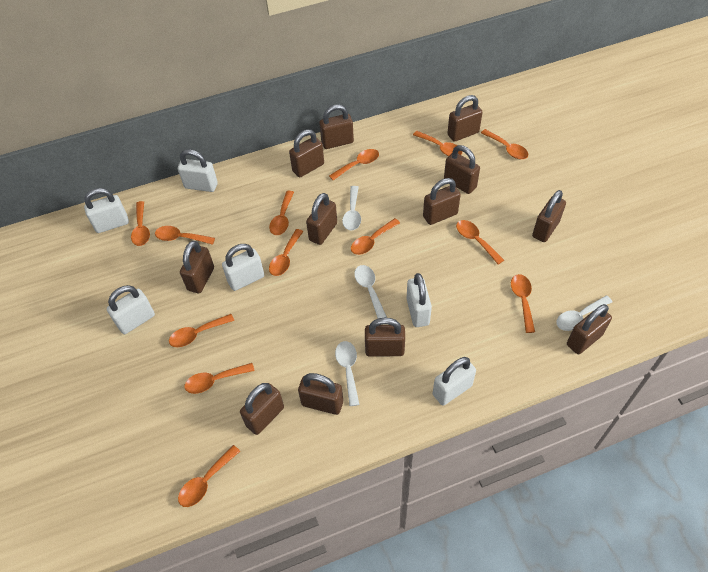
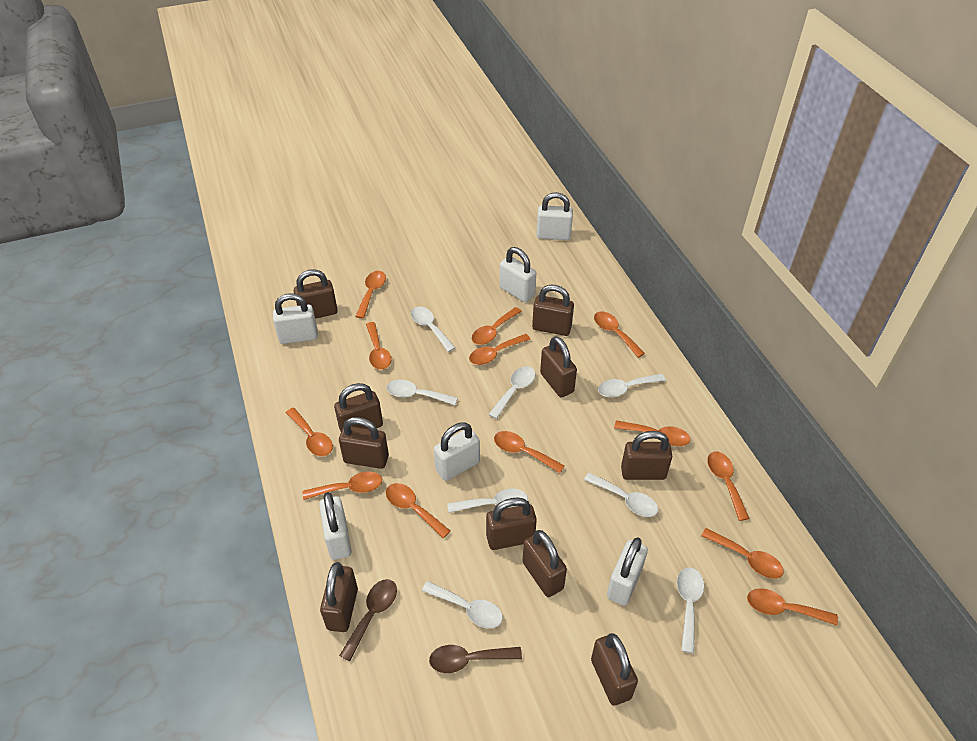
brown padlock: 12 -> 10
brown spoon: 0 -> 2
white spoon: 4 -> 8

